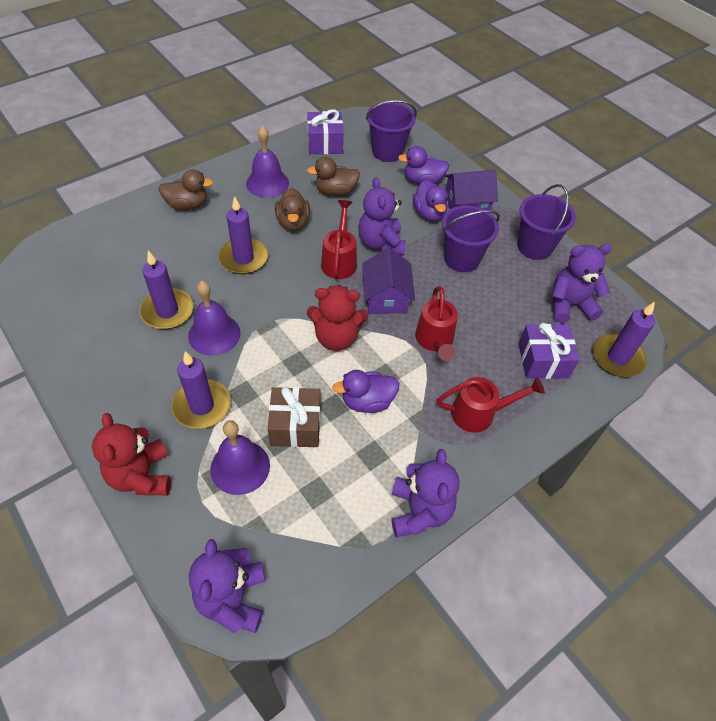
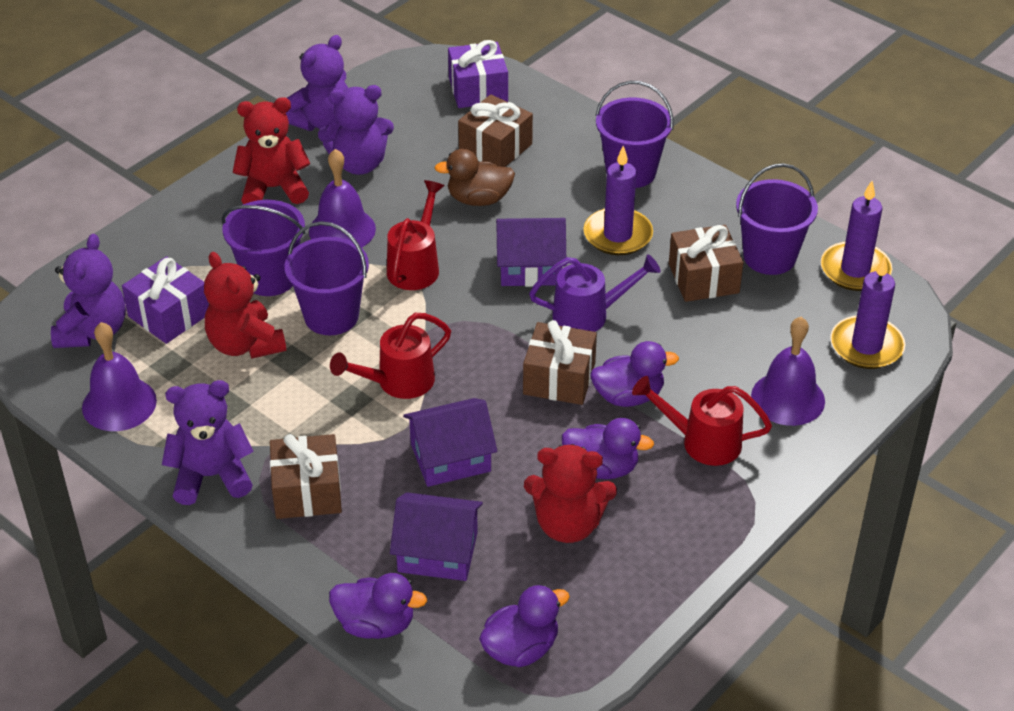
brown duck: 3 -> 1
brown gift: 1 -> 4
purple bucket: 3 -> 4
purple candle: 4 -> 3
purple duck: 3 -> 4
purple house: 2 -> 3
purple watering can: 0 -> 1
red teddy bear: 2 -> 3

